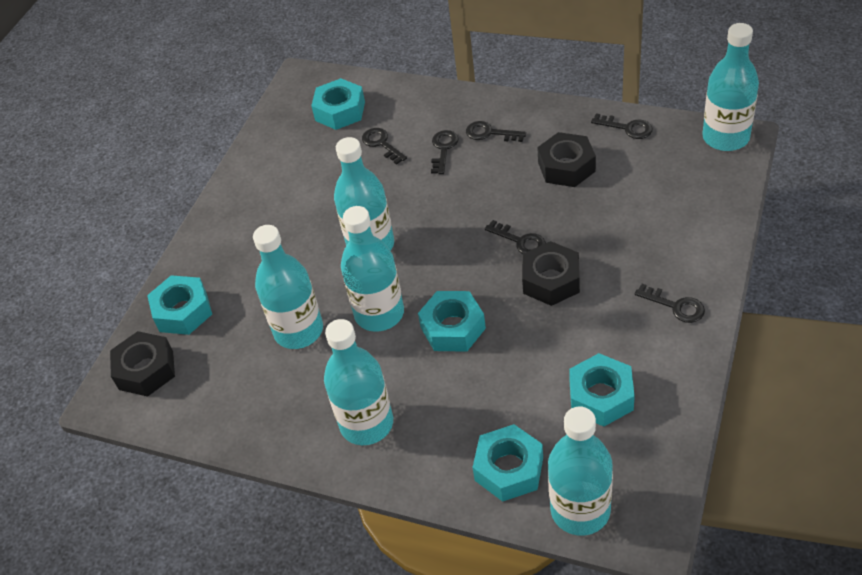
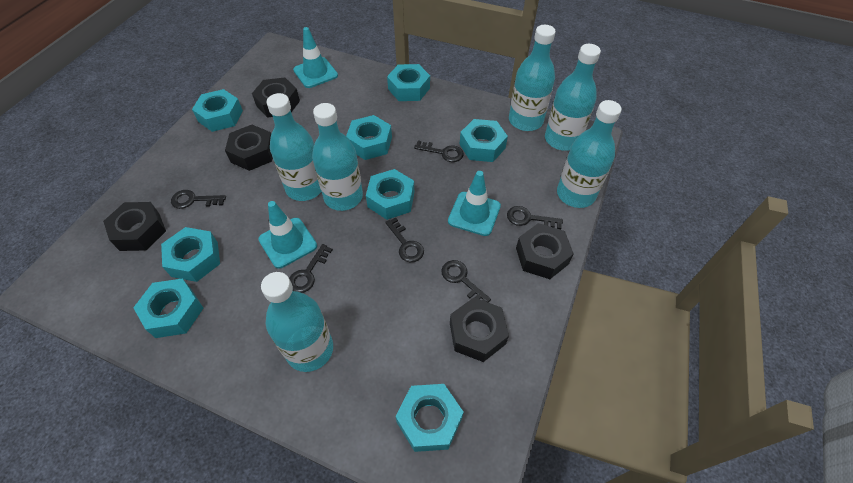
black nut: 3 -> 5
turquoise nut: 5 -> 8
turquoise traffic cone: 0 -> 3

